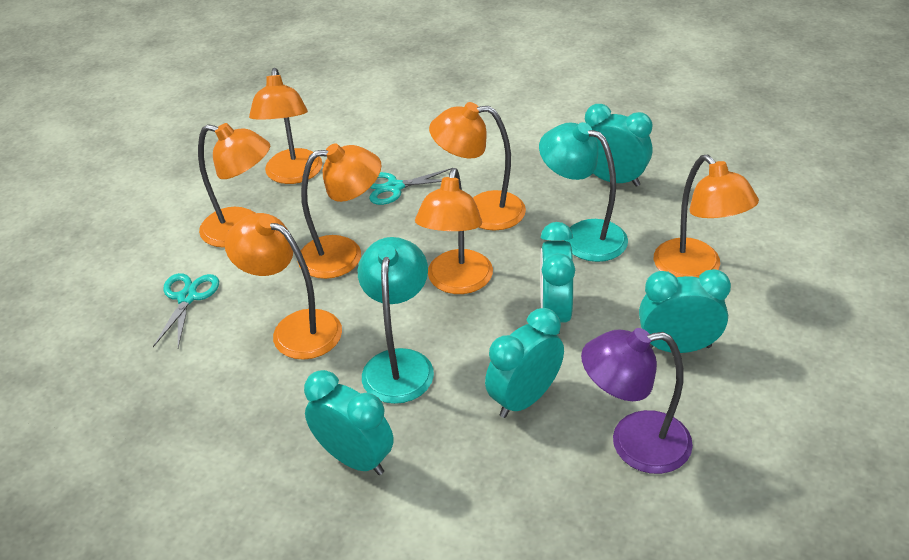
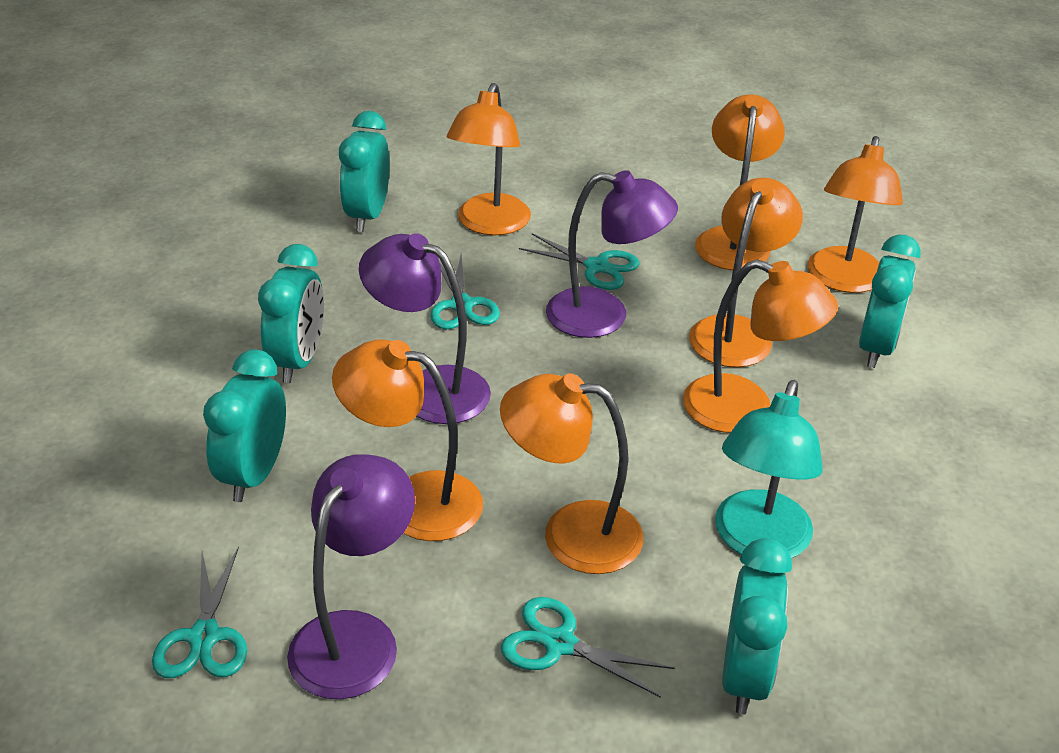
purple lamp: 1 -> 3
turquoise lamp: 2 -> 1
turquoise scissors: 2 -> 4

